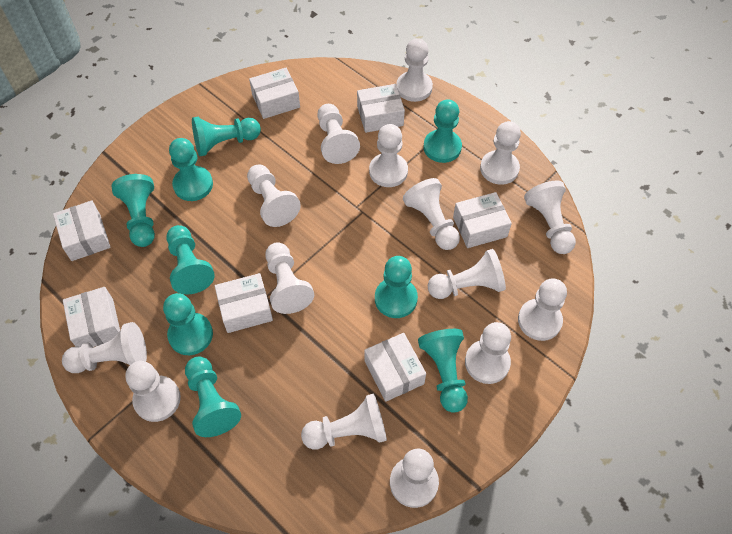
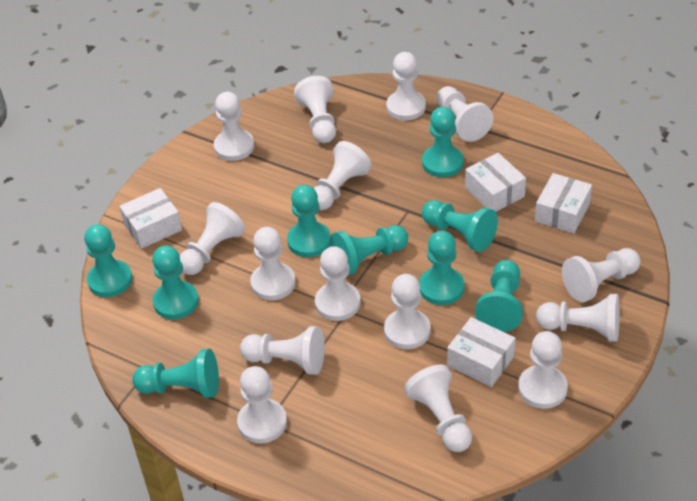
white box: 7 -> 4

